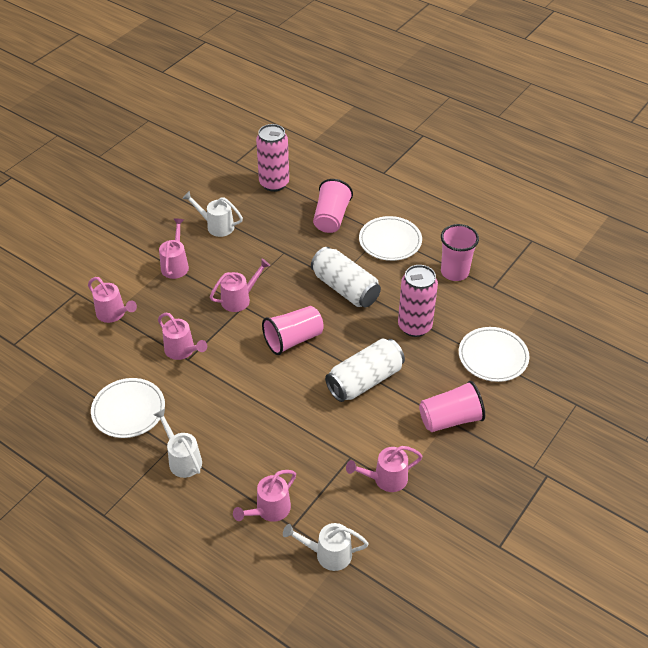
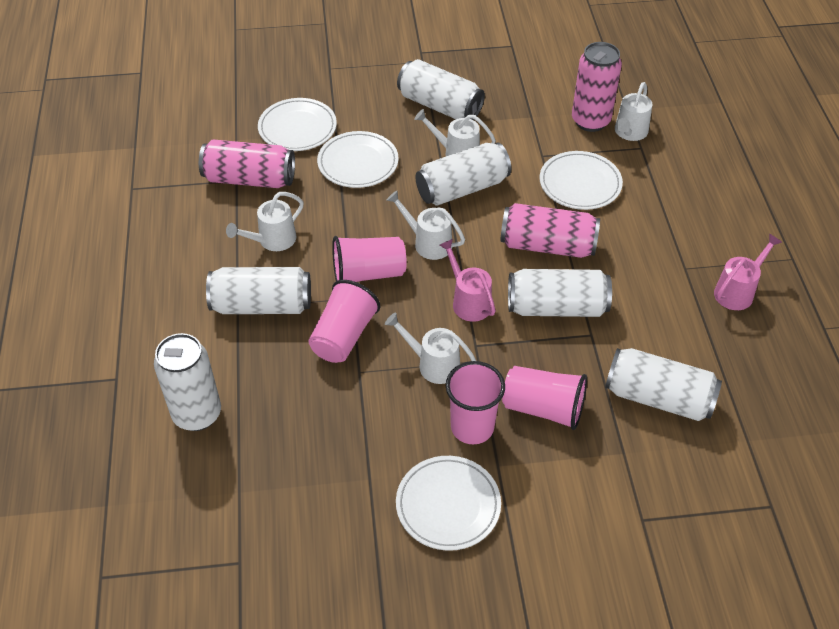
pink can: 2 -> 3
pink watering can: 6 -> 2
white can: 2 -> 6
white plate: 3 -> 4
white watering can: 3 -> 5

